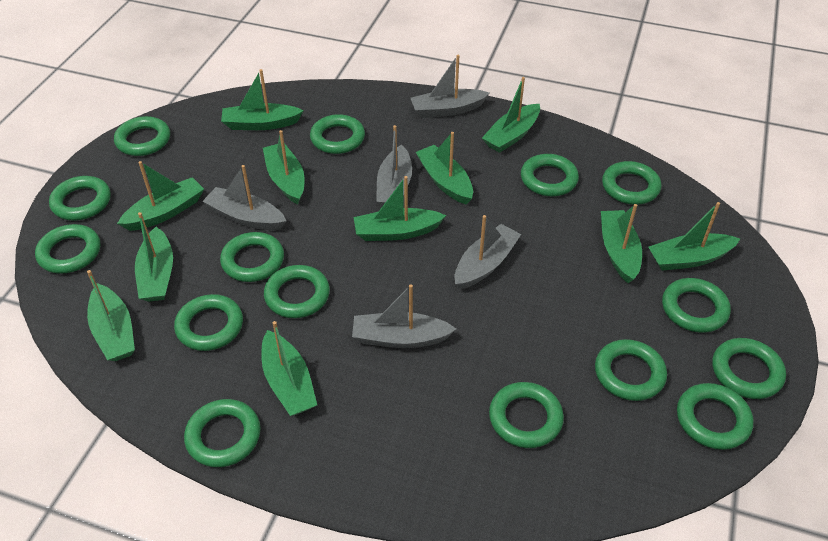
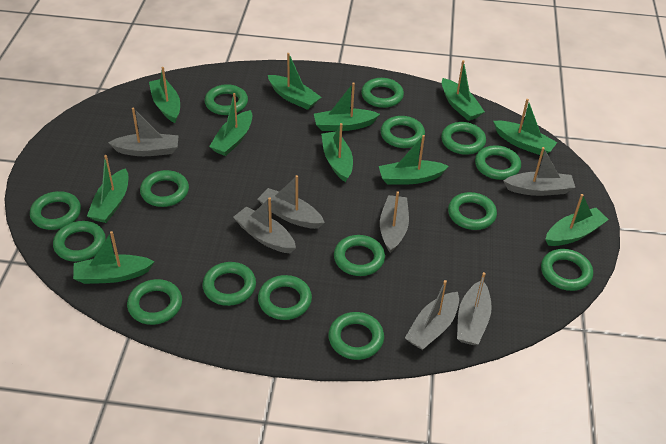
grey boat: 5 -> 7

